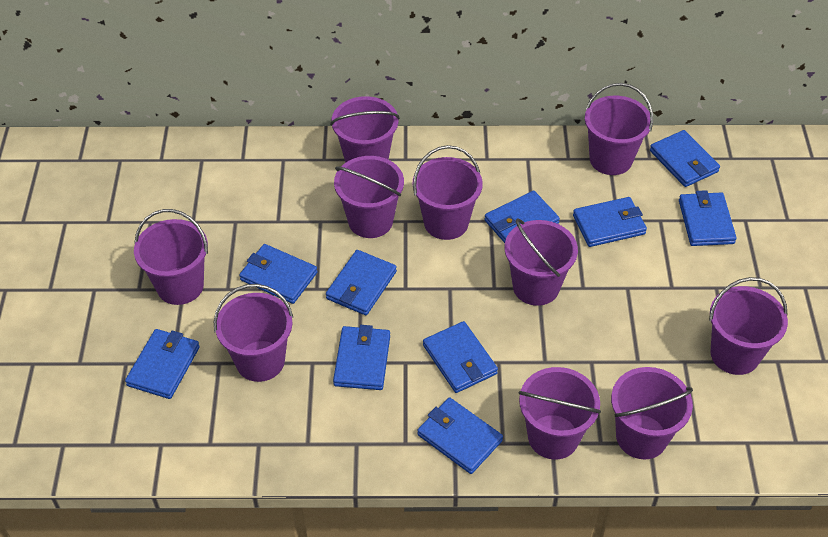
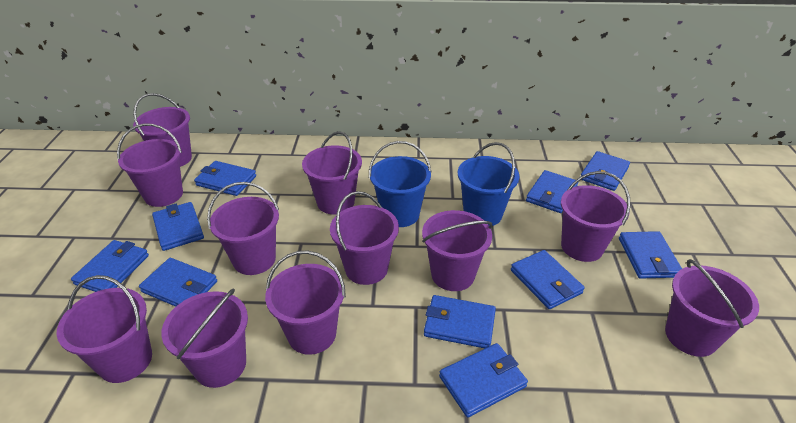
blue bucket: 0 -> 2
purple bucket: 10 -> 11

